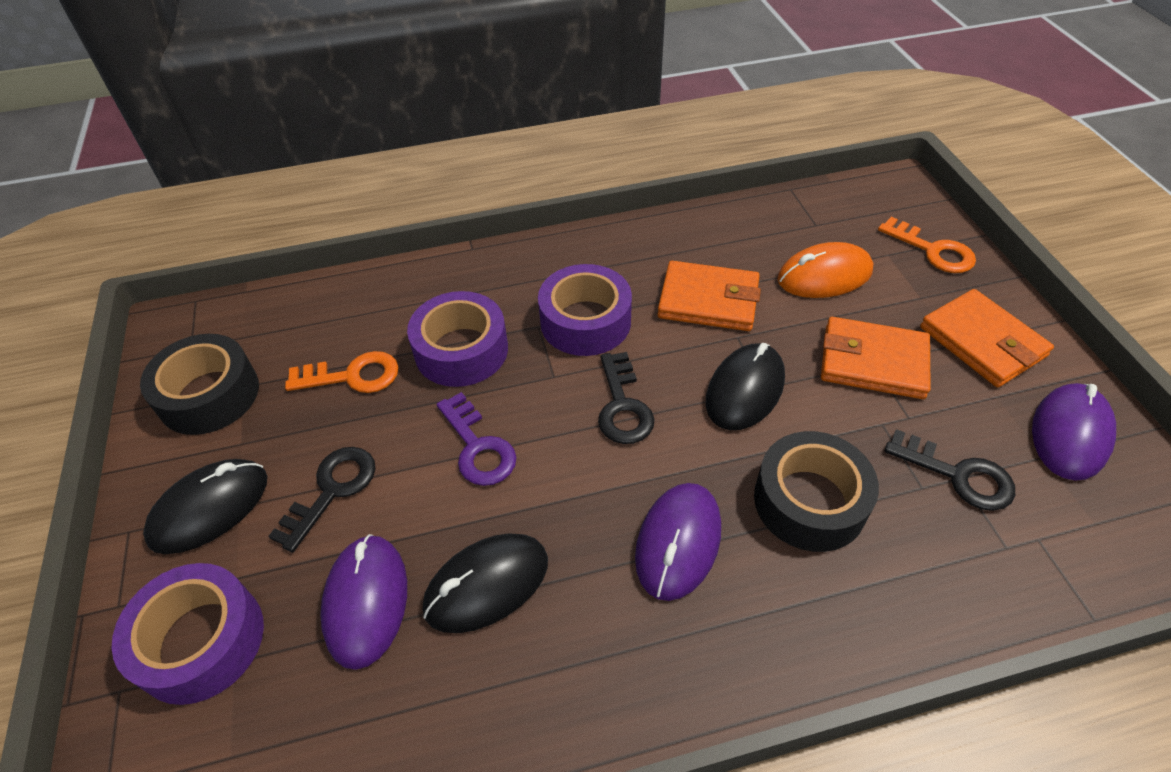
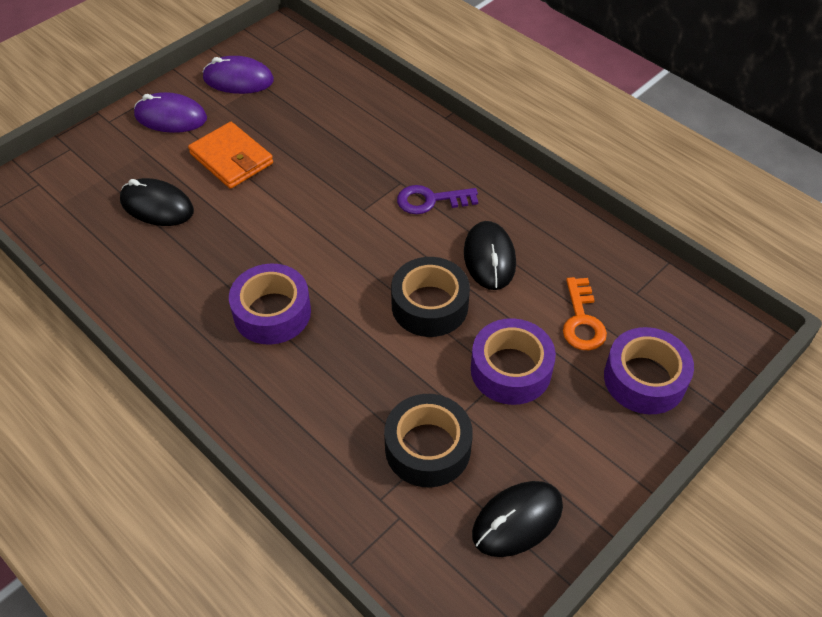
black key: 3 -> 0
orange key: 2 -> 1
orange mouse: 1 -> 0
orange wallet: 3 -> 1
purple mouse: 3 -> 2

